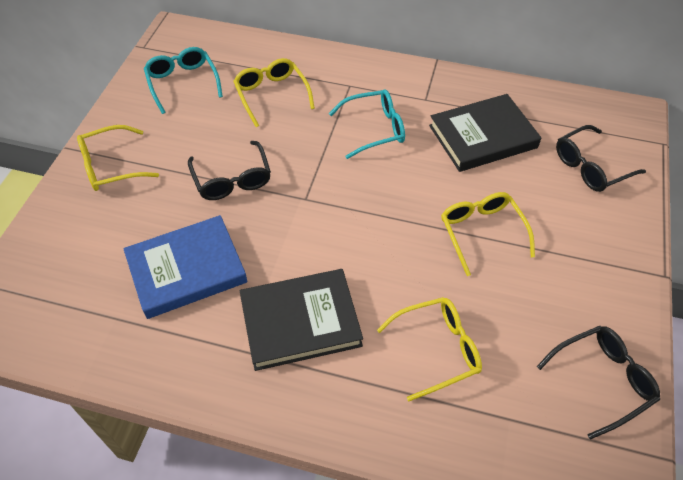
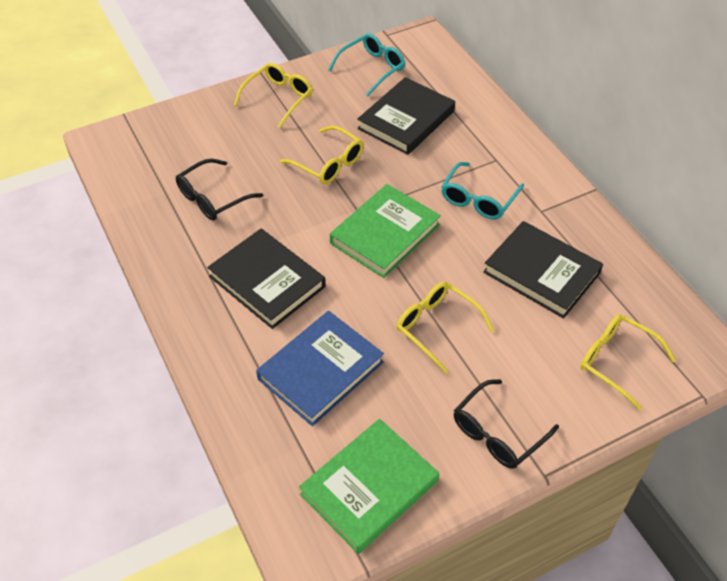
black book: 2 -> 3
black glasses: 3 -> 2
green book: 0 -> 2

